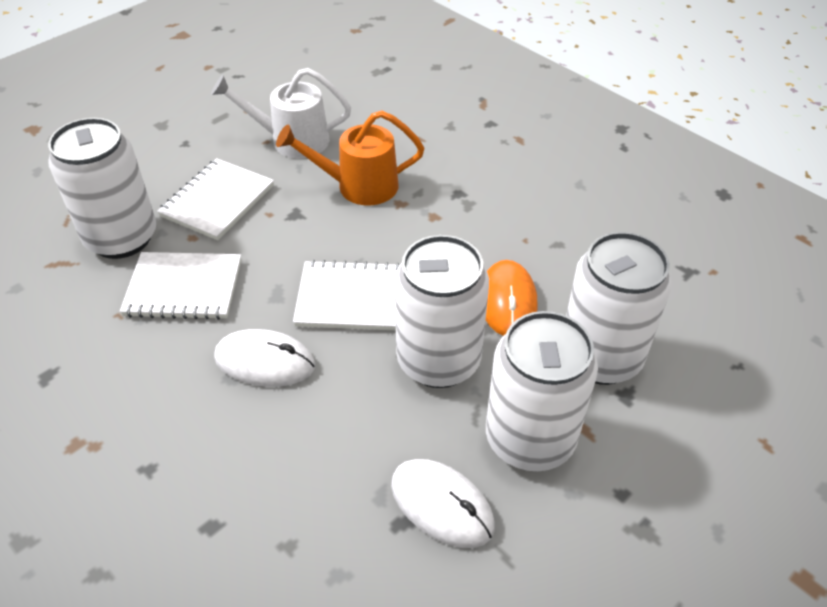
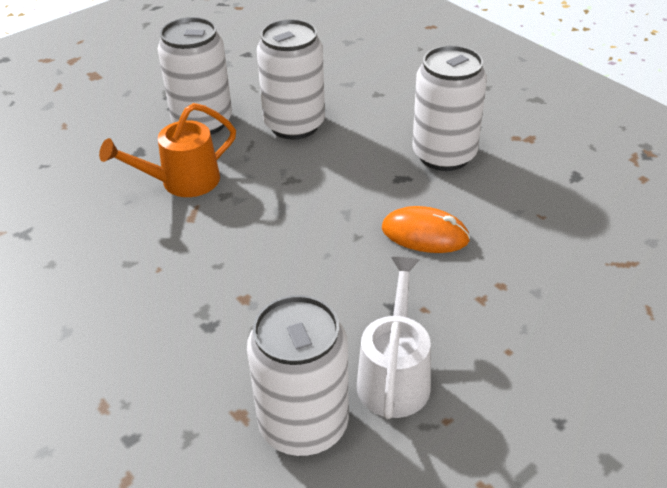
white mouse: 2 -> 0
white notebook: 3 -> 0

